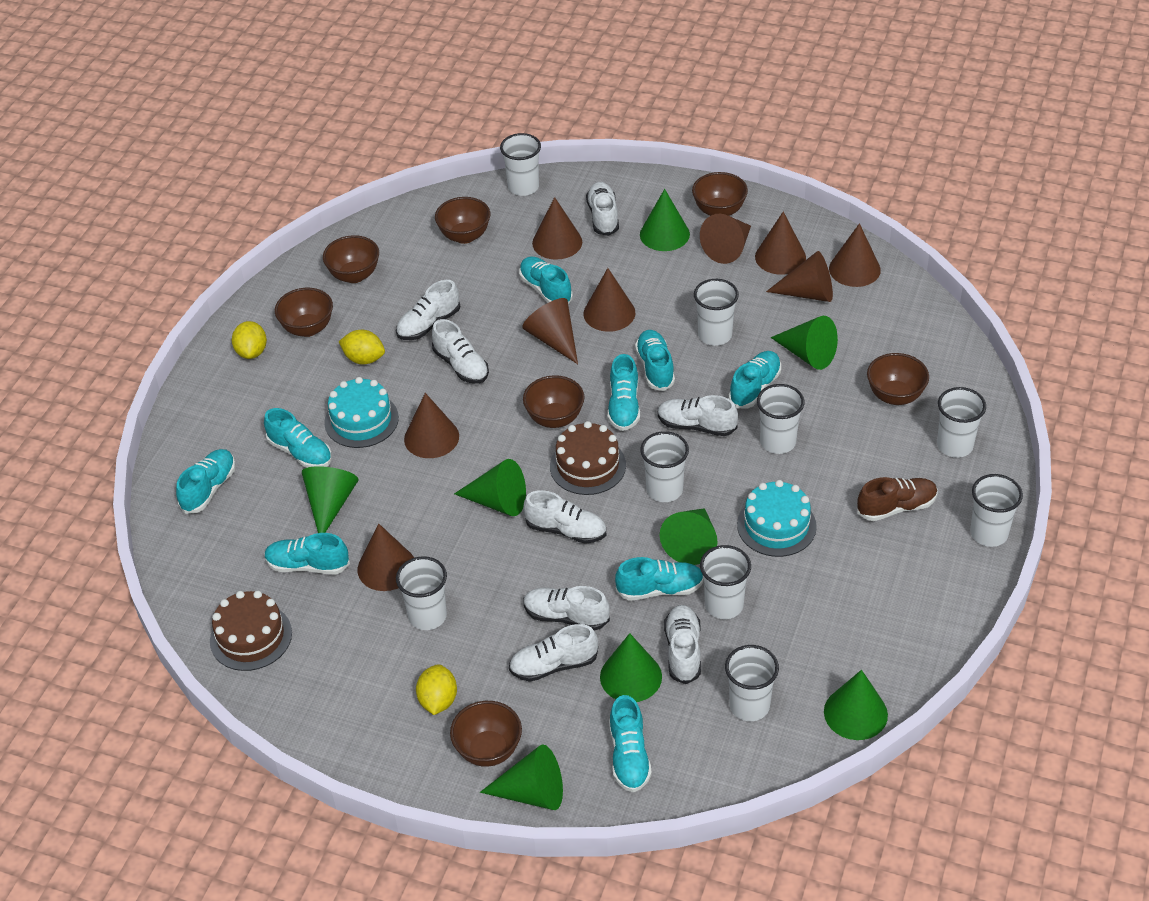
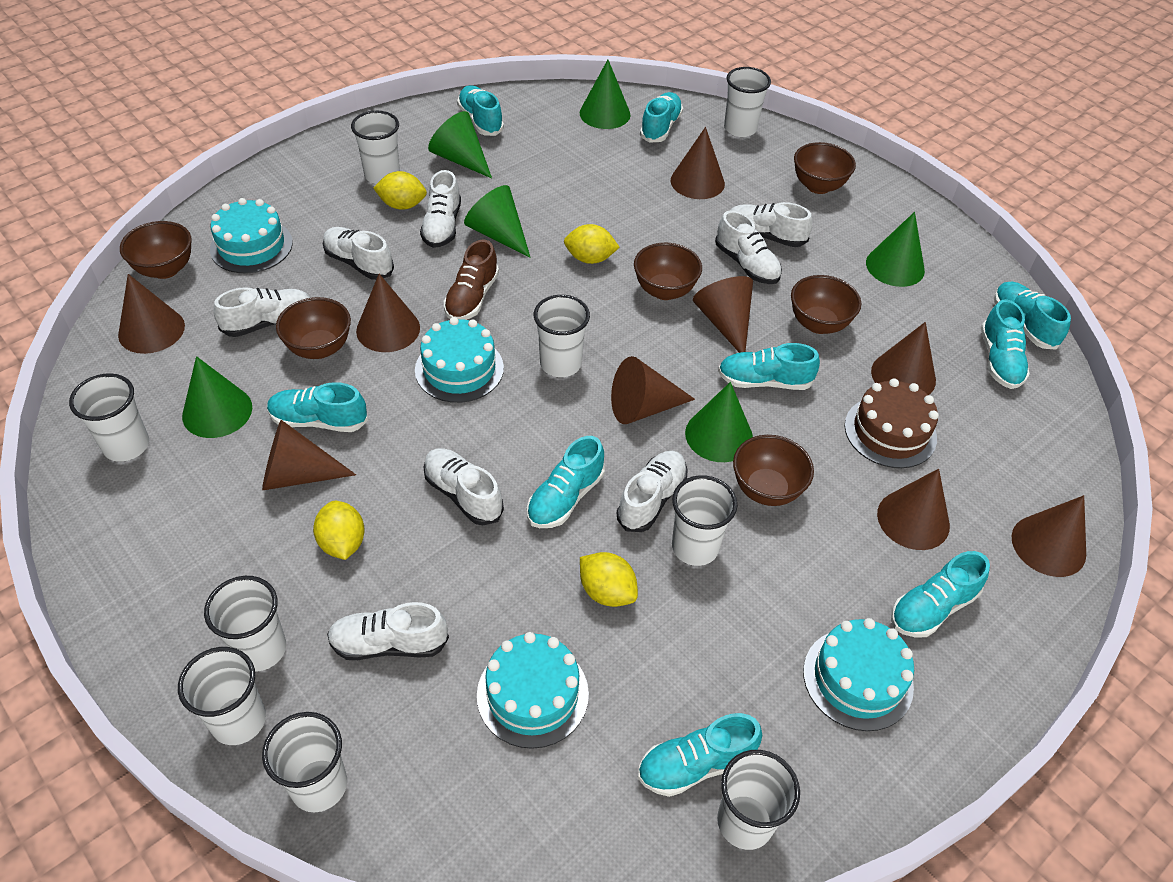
brown bowl: 7 -> 6
brown cake: 2 -> 1
green cone: 8 -> 6
turquoise cake: 2 -> 4
yellow lemon: 3 -> 4

